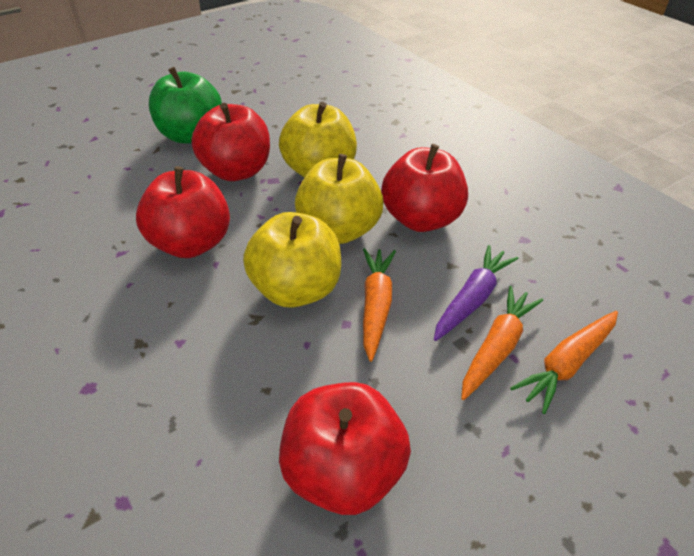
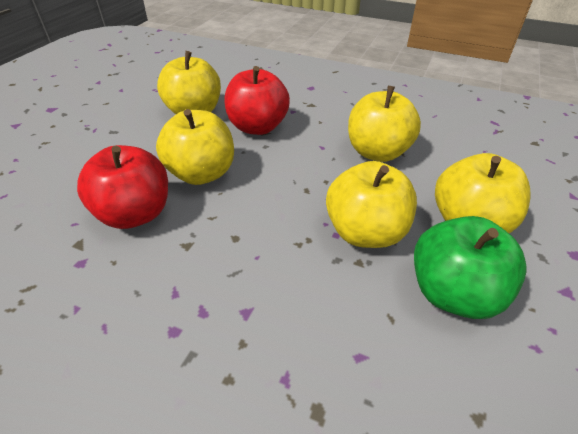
orange carrot: 3 -> 0
purple carrot: 1 -> 0
red apple: 4 -> 2
yellow apple: 3 -> 5

